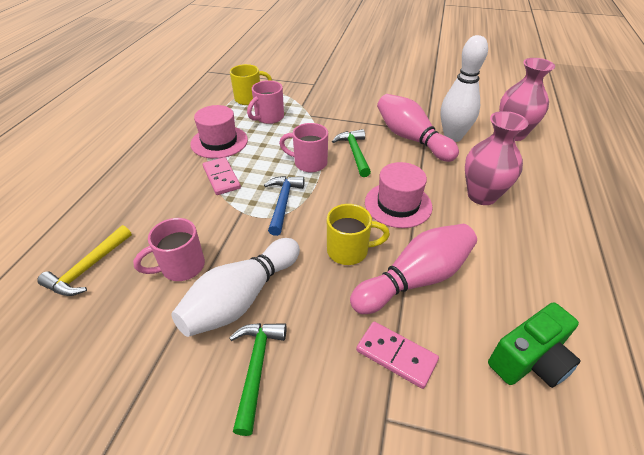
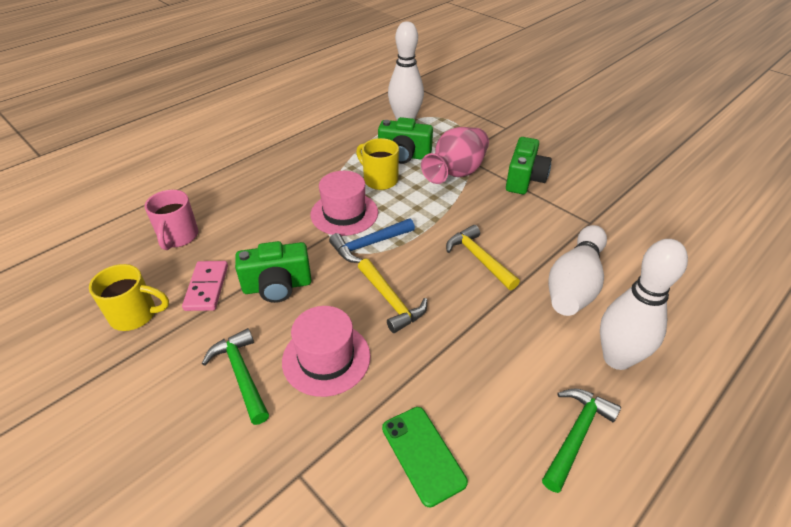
green camera: 1 -> 3
green phone: 0 -> 1
pink bowling pin: 2 -> 0
pink domino: 2 -> 1
pink mug: 3 -> 1
pink vase: 2 -> 1
white bowling pin: 2 -> 3
yellow hammer: 1 -> 2

